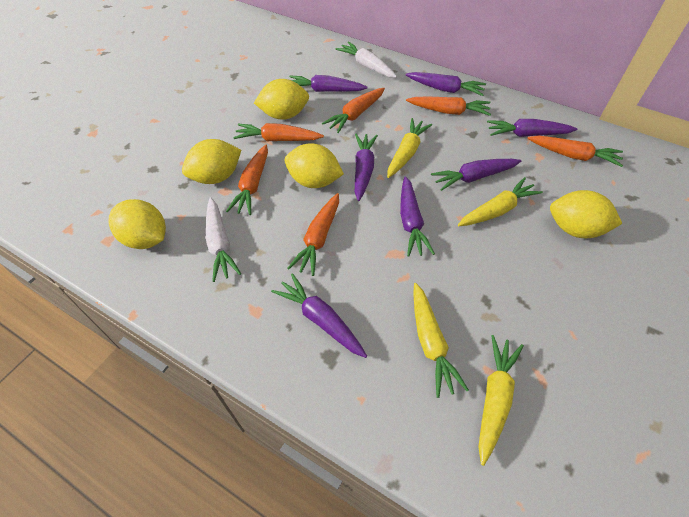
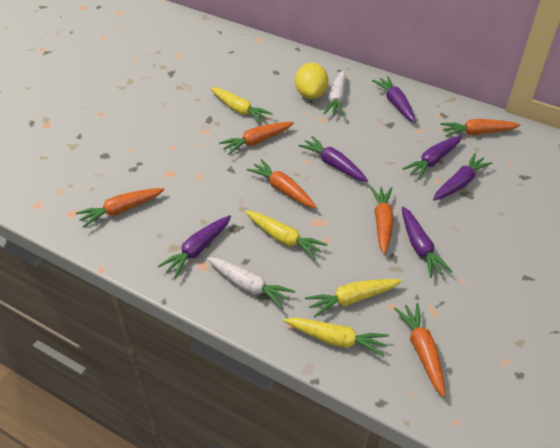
purple carrot: 7 -> 6
yellow lemon: 5 -> 1

